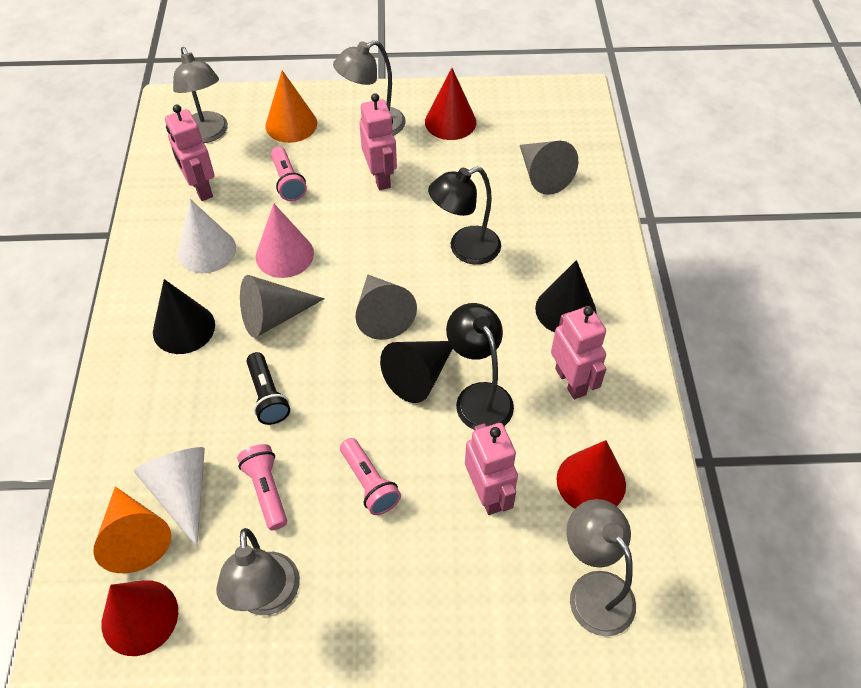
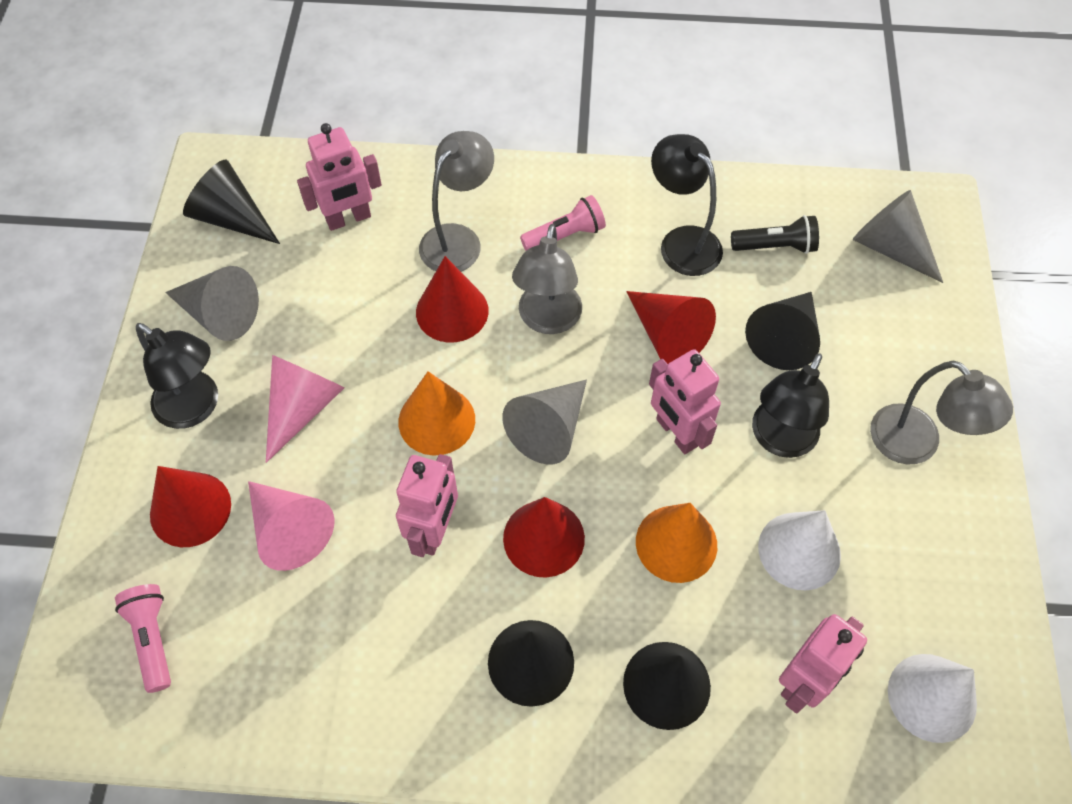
black cone: 3 -> 4
black lamp: 2 -> 3
grey lamp: 4 -> 3
pink cone: 1 -> 2
pink flashlight: 3 -> 2
red cone: 3 -> 4

